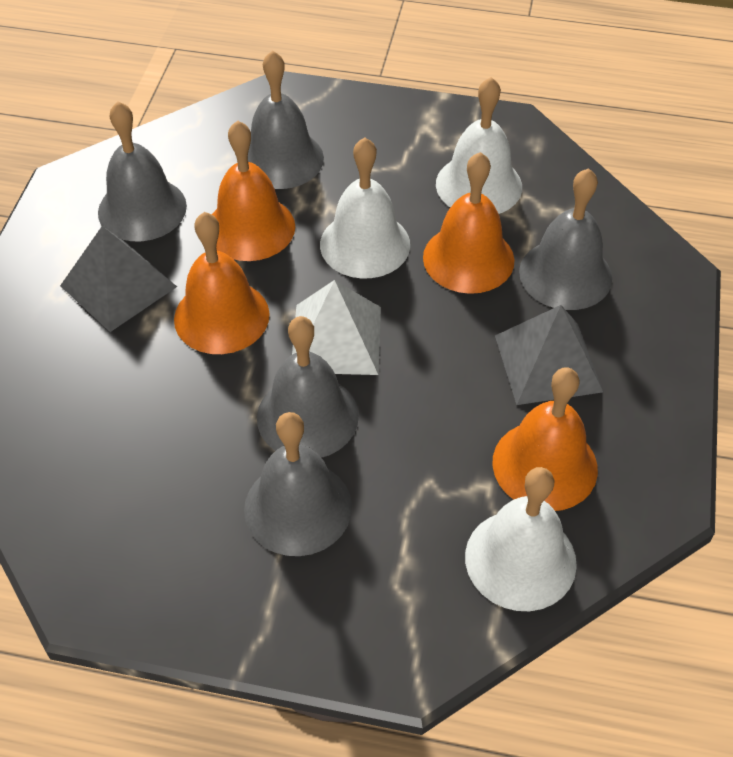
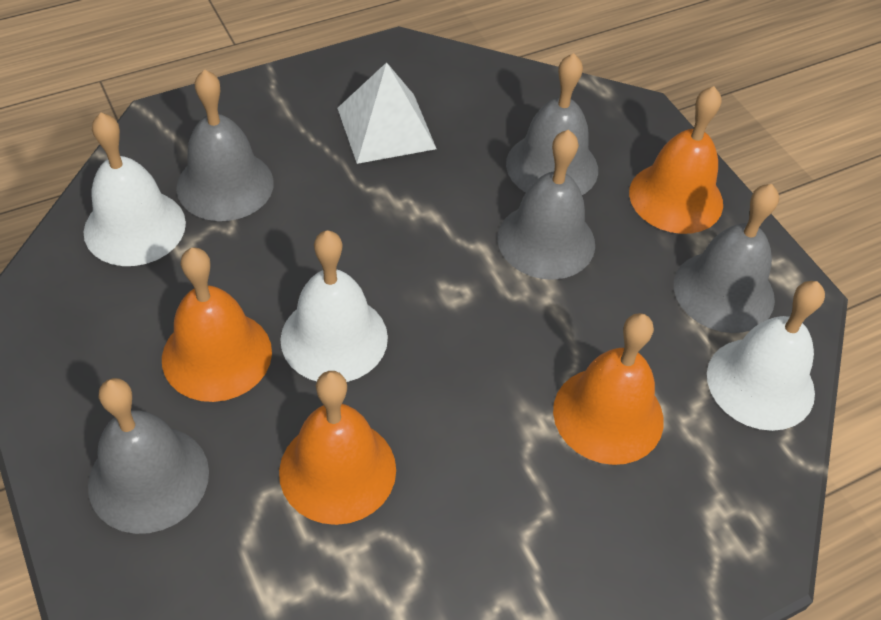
grey pyramid: 2 -> 0

